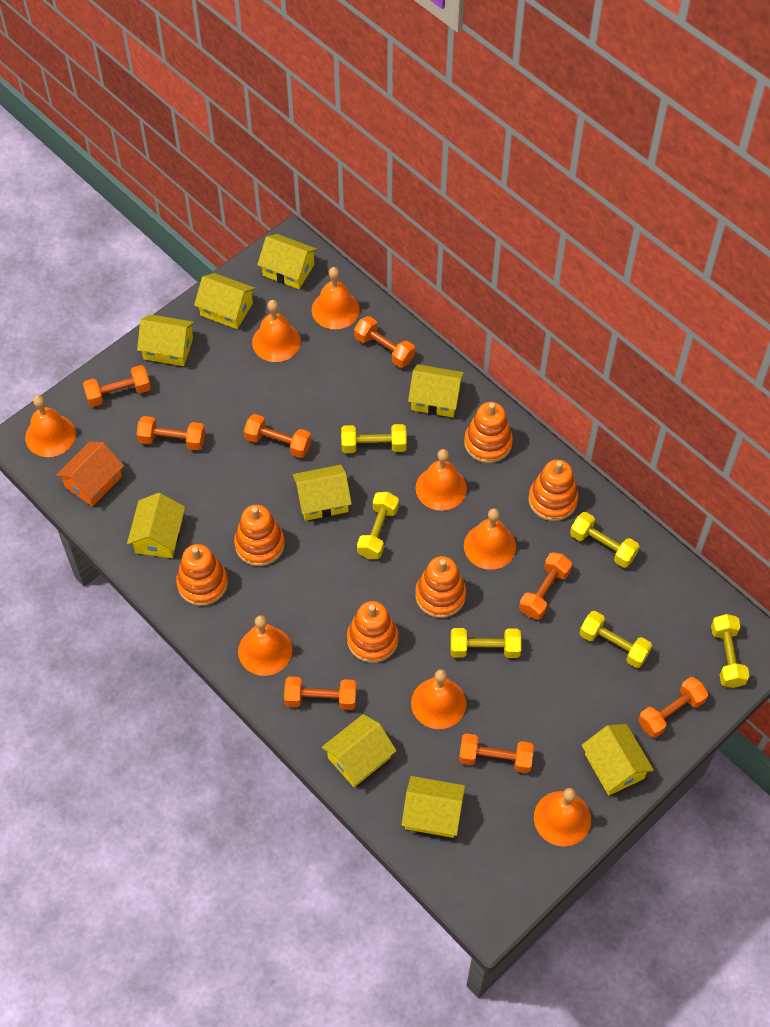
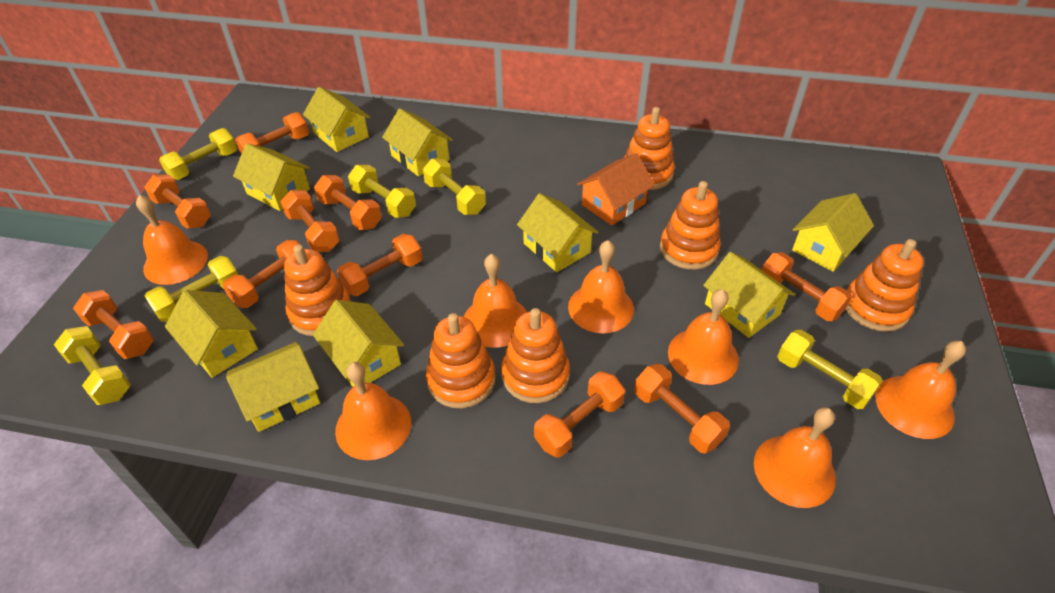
orange bell: 8 -> 7
orange dumbbell: 8 -> 10

